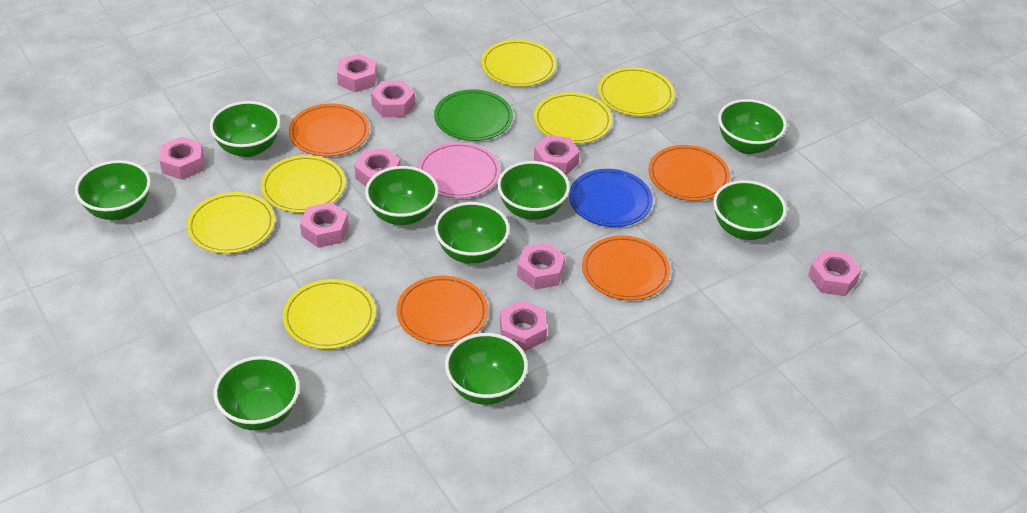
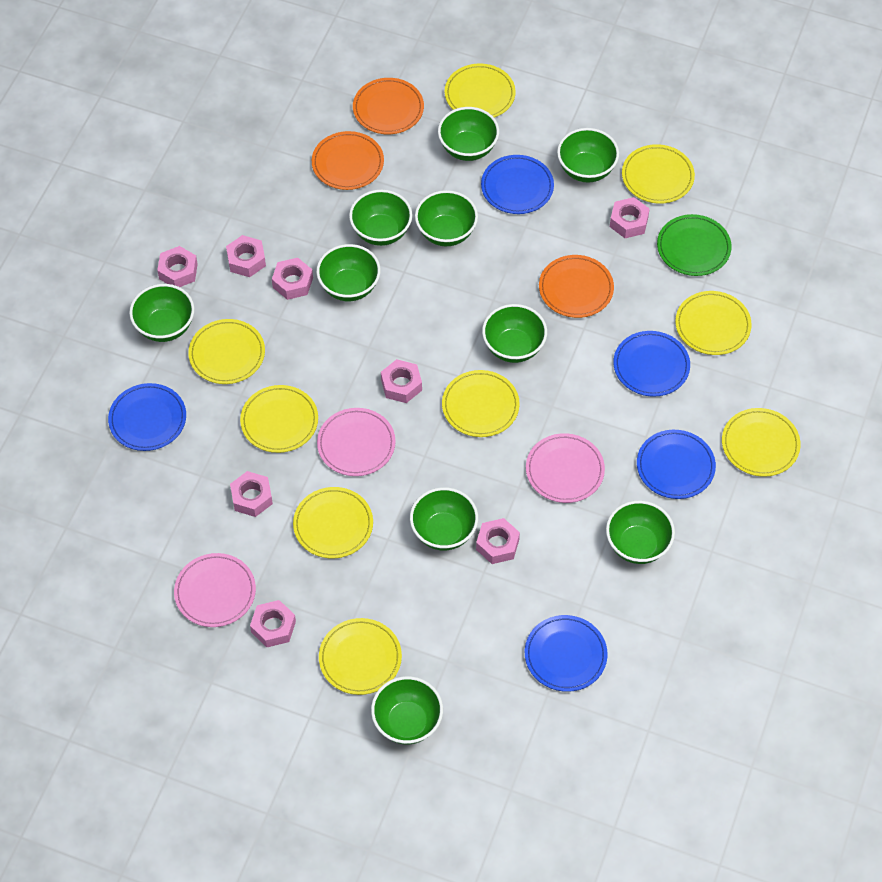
blue plate: 1 -> 5
green bowl: 9 -> 10
orange plate: 4 -> 3
pink nut: 9 -> 8
pink plate: 1 -> 3
yellow plate: 6 -> 9

